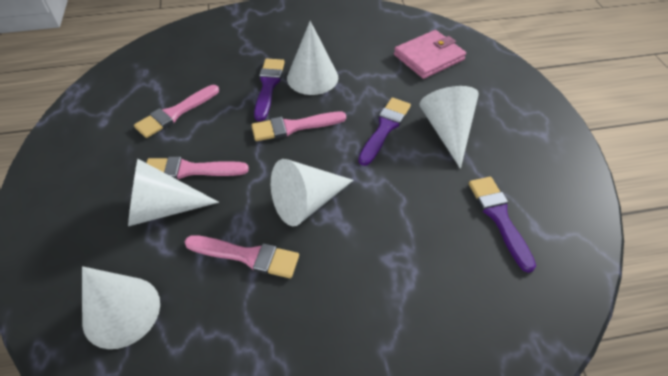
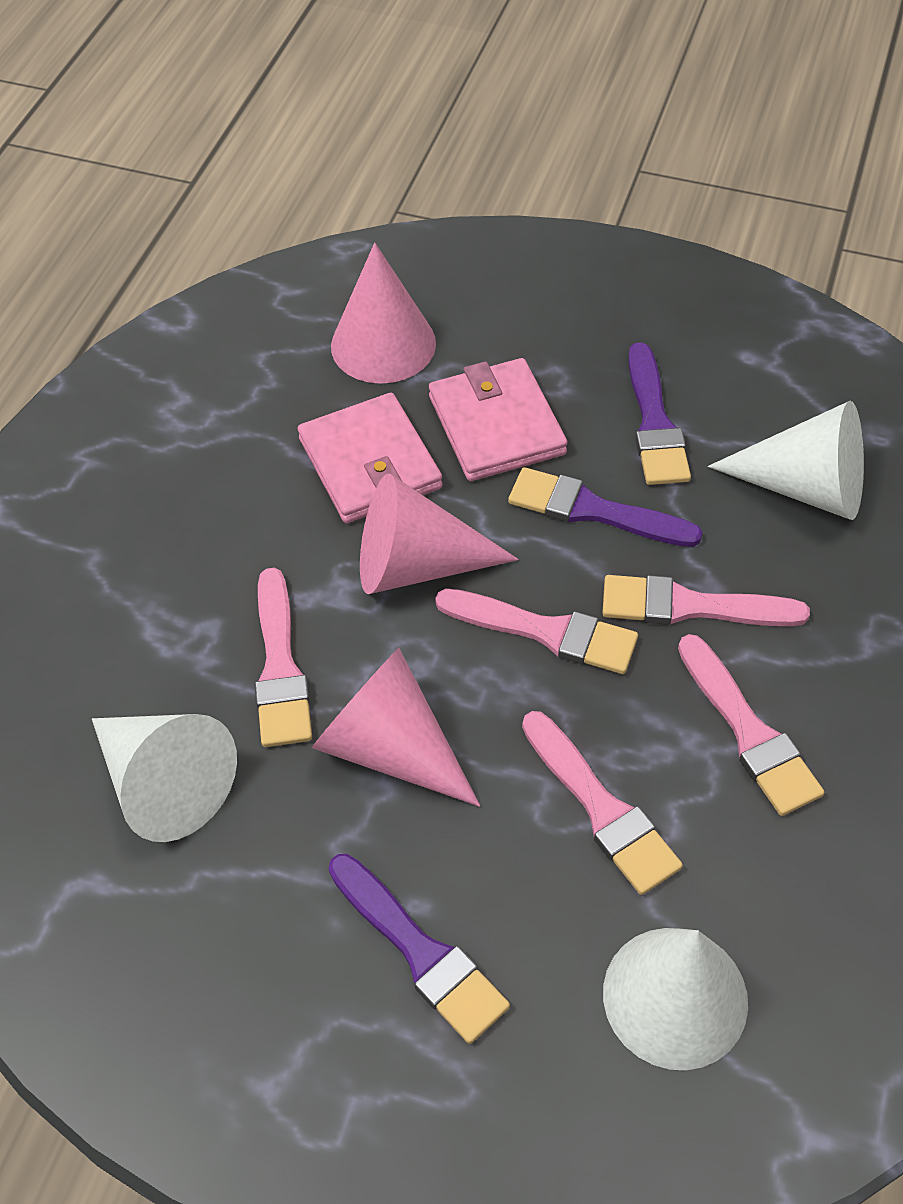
pink brush: 4 -> 5
pink cone: 0 -> 3
pink wallet: 1 -> 2
white cone: 5 -> 3

